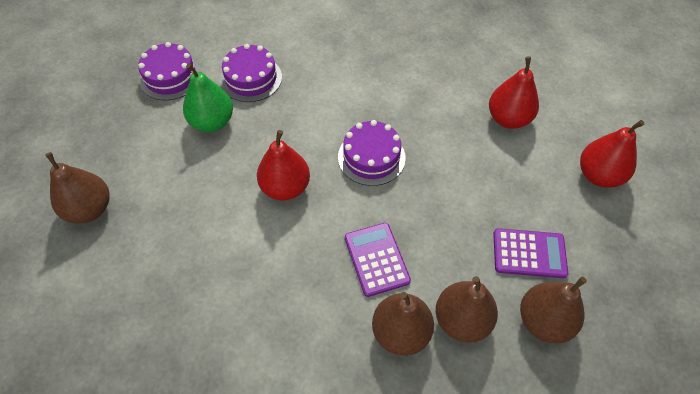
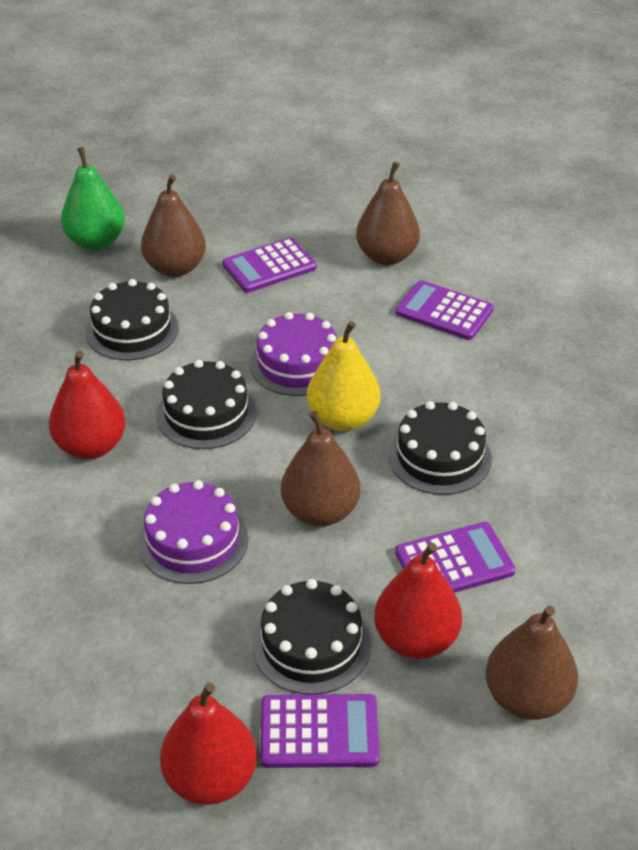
black cake: 0 -> 4
purple cake: 3 -> 2
purple calculator: 2 -> 4
yellow pear: 0 -> 1

